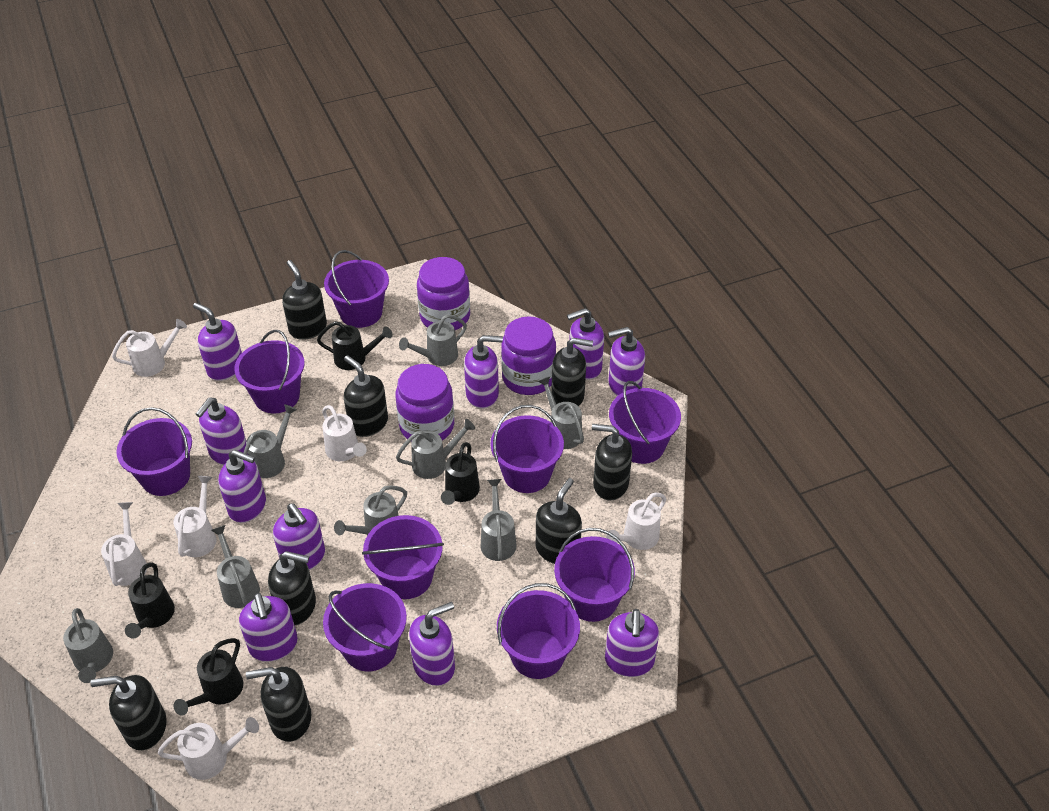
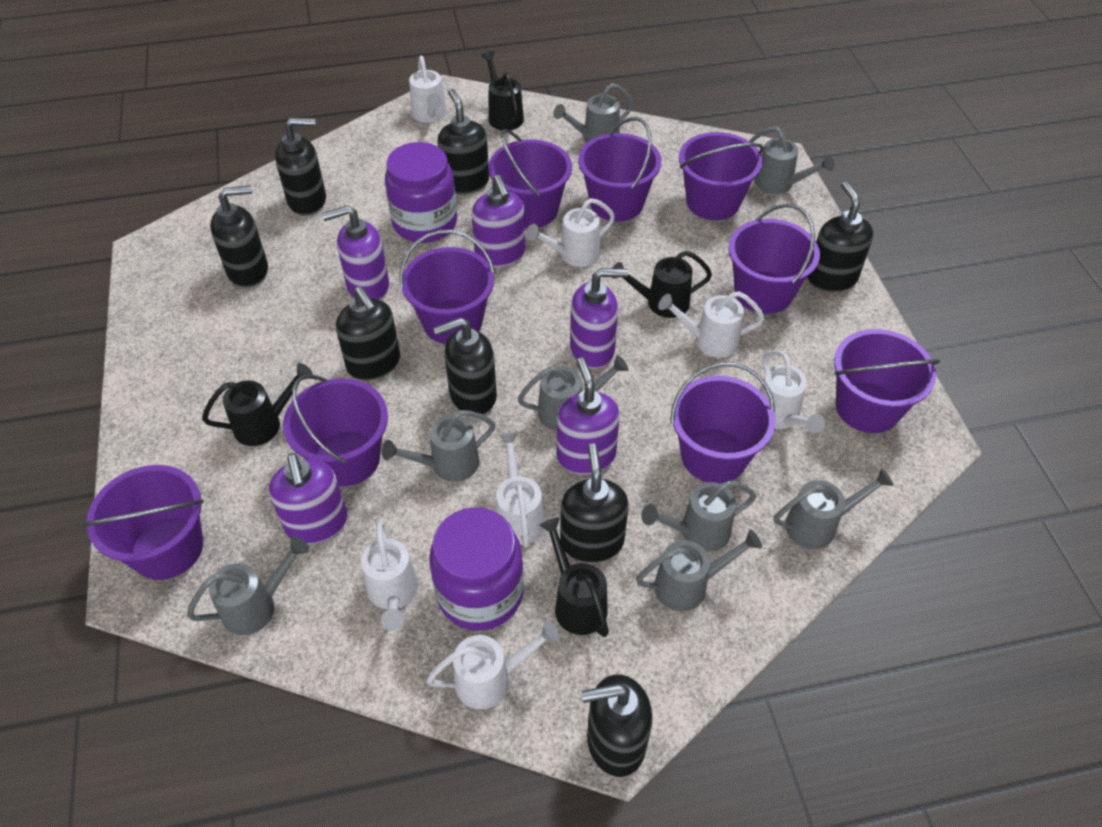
purple jar: 3 -> 2
purple soap dispenser: 10 -> 5
white watering can: 6 -> 7

